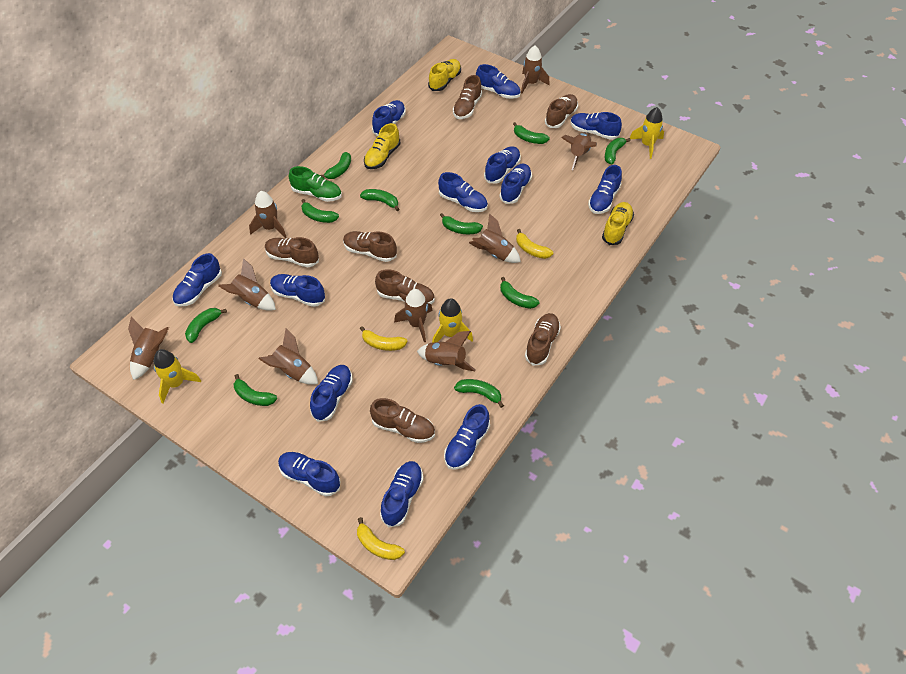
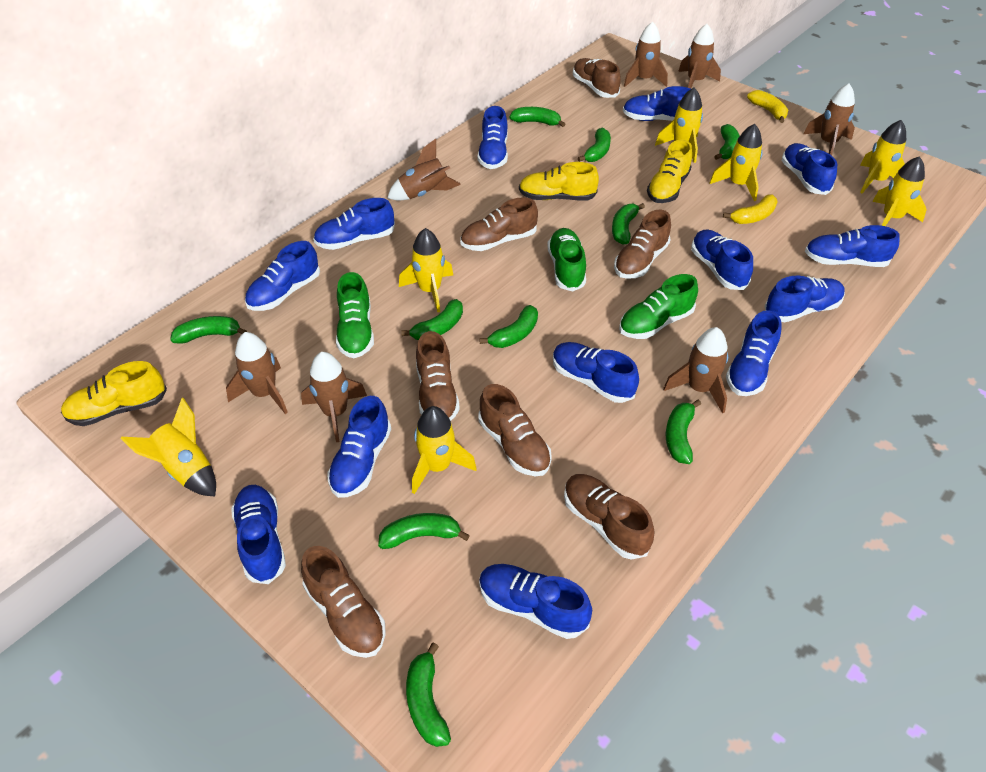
brown rocket: 9 -> 7
green shoe: 1 -> 3
yellow banana: 3 -> 2
yellow rocket: 3 -> 7

